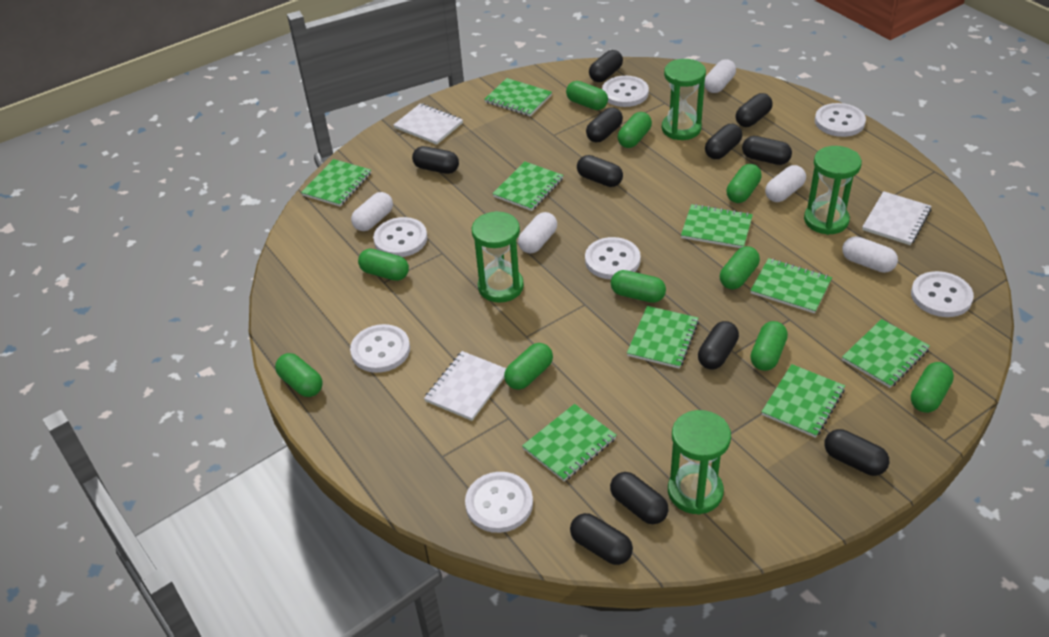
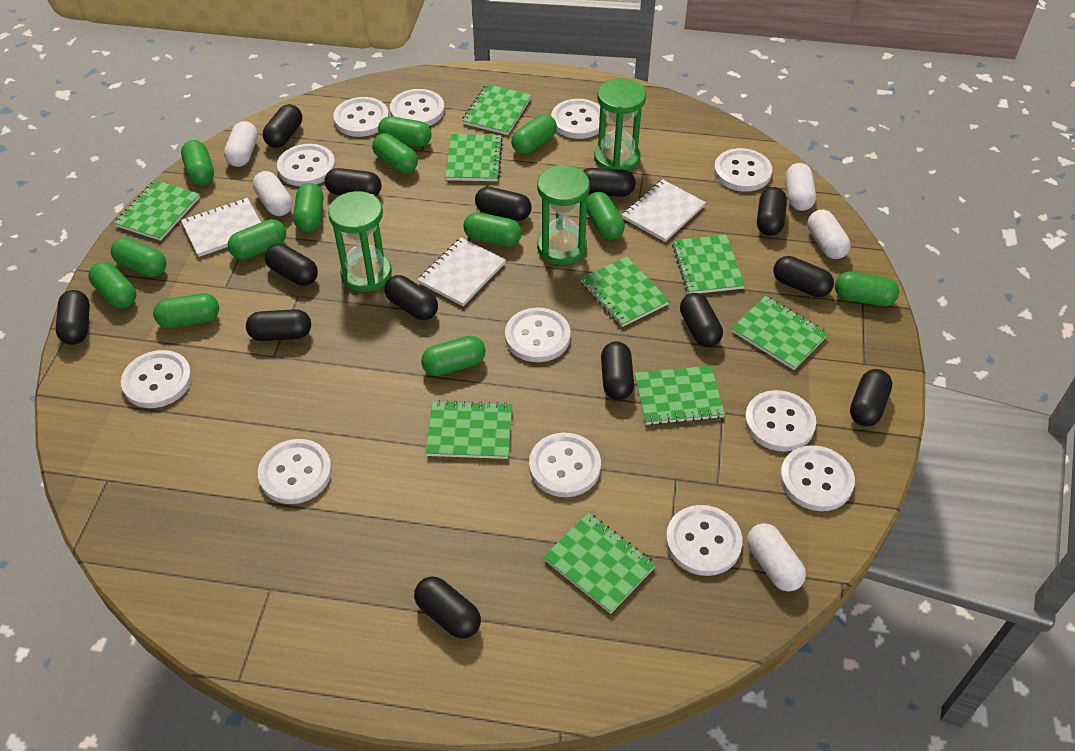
black capsule: 11 -> 14
green capsule: 10 -> 13
green hourglass: 4 -> 3
white button: 7 -> 12

